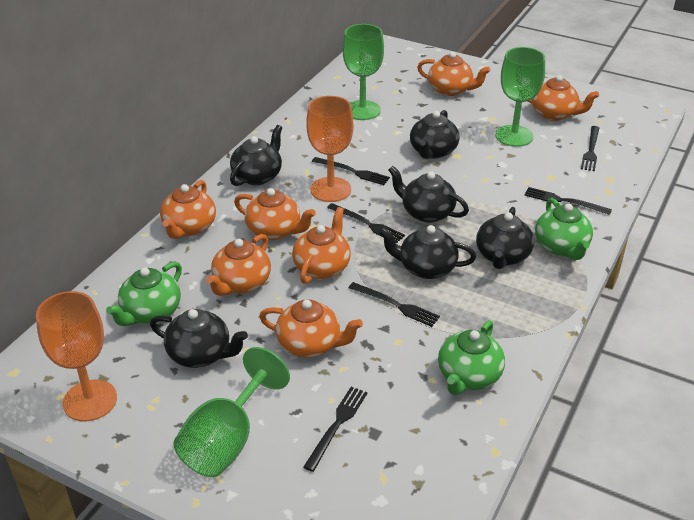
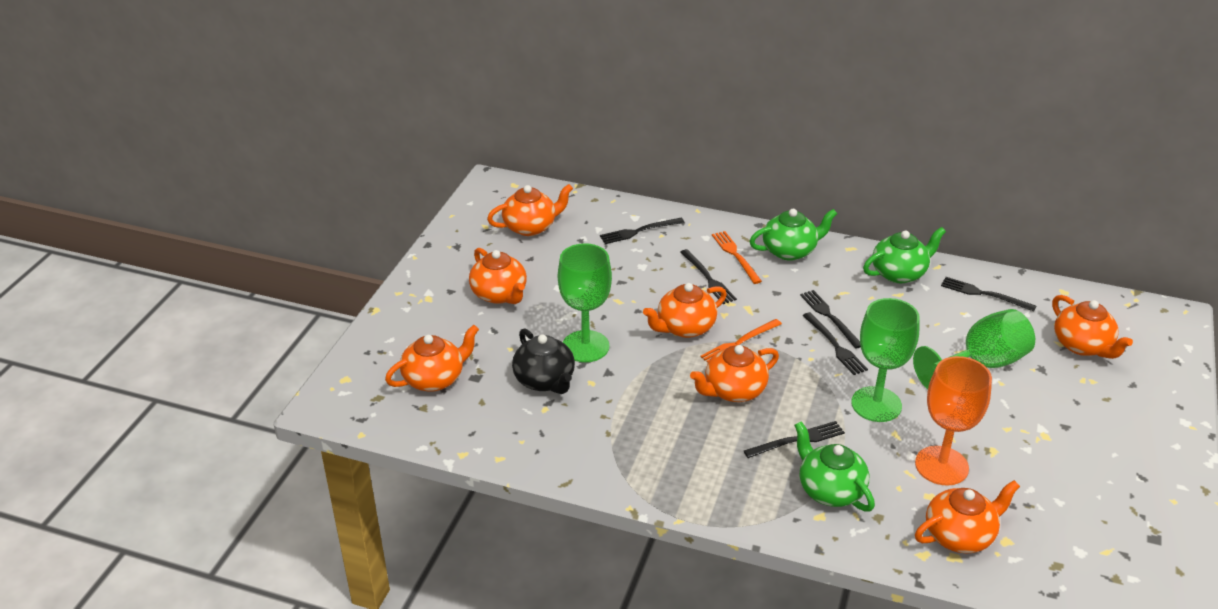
black teapot: 6 -> 1
orange fork: 0 -> 2
orange goblet: 2 -> 1

